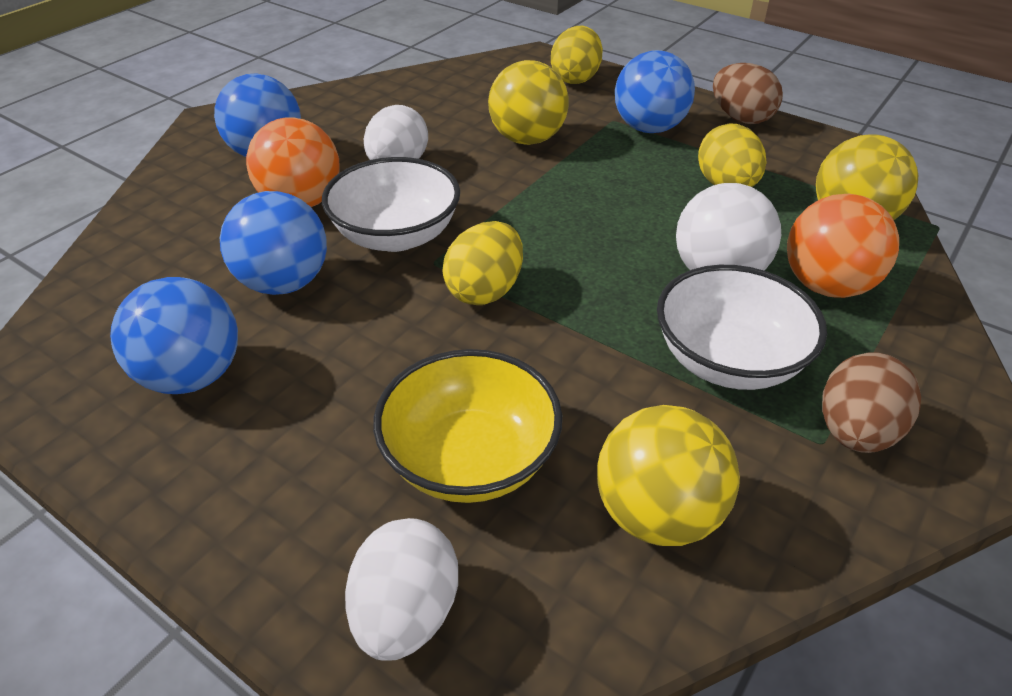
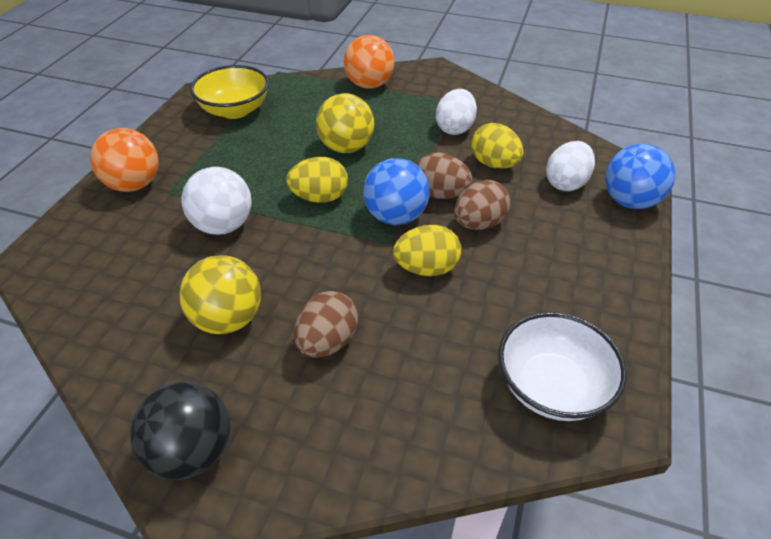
black ball: 0 -> 1
blue ball: 4 -> 2
brown egg: 2 -> 3
white bowl: 2 -> 1
yellow ball: 3 -> 2

